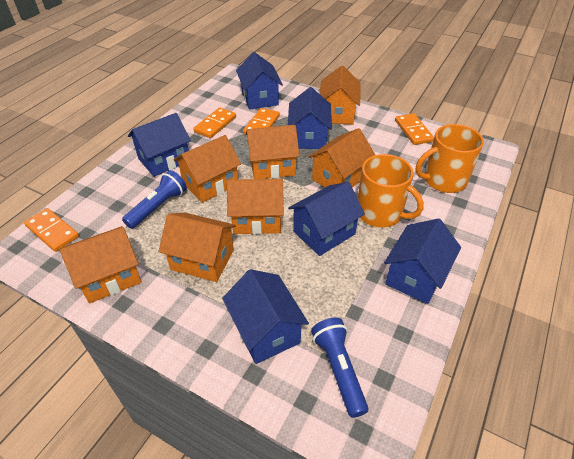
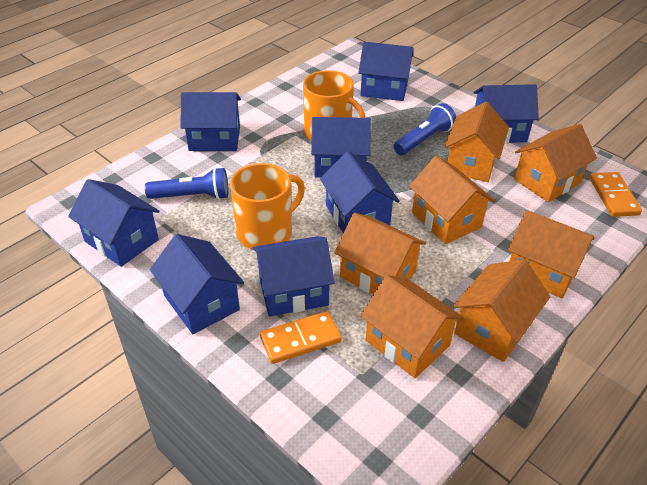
blue house: 6 -> 8
orange domino: 4 -> 2

